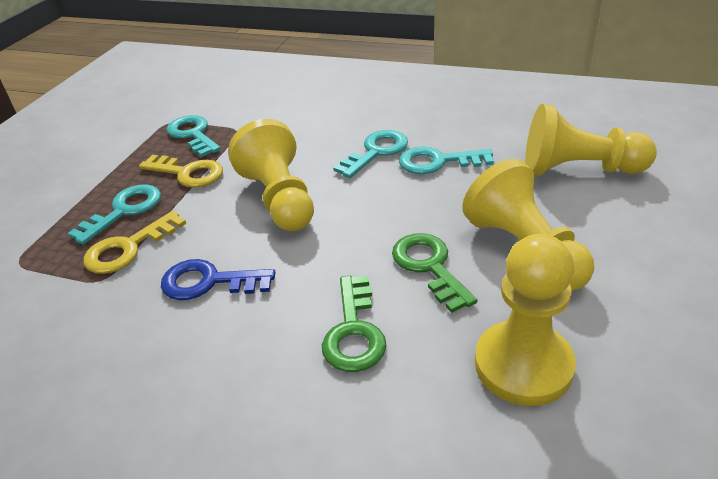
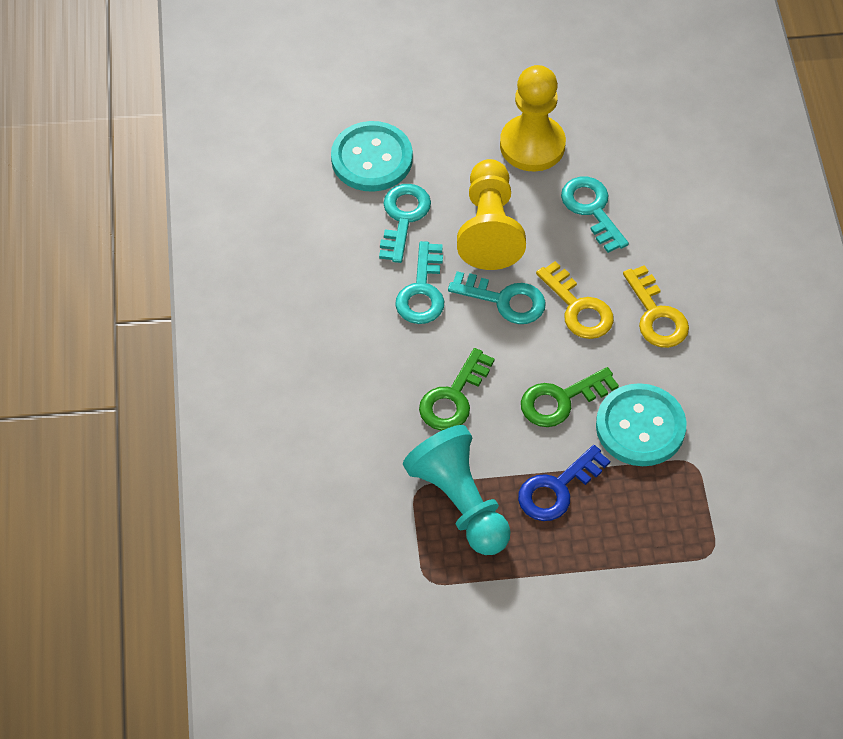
turquoise button: 0 -> 2
turquoise pawn: 0 -> 1
yellow pawn: 4 -> 2

